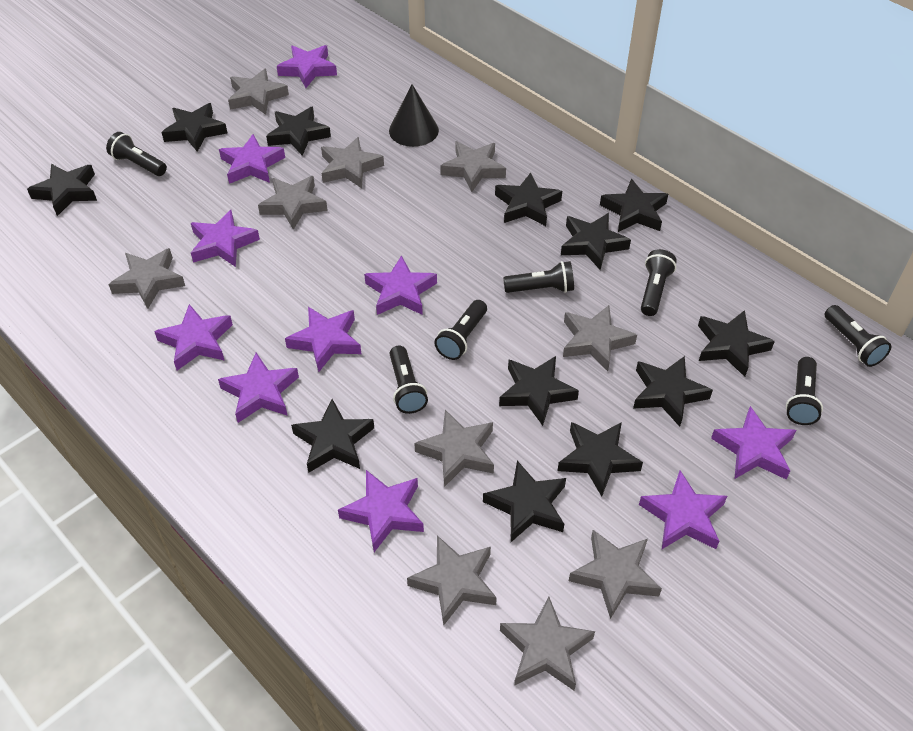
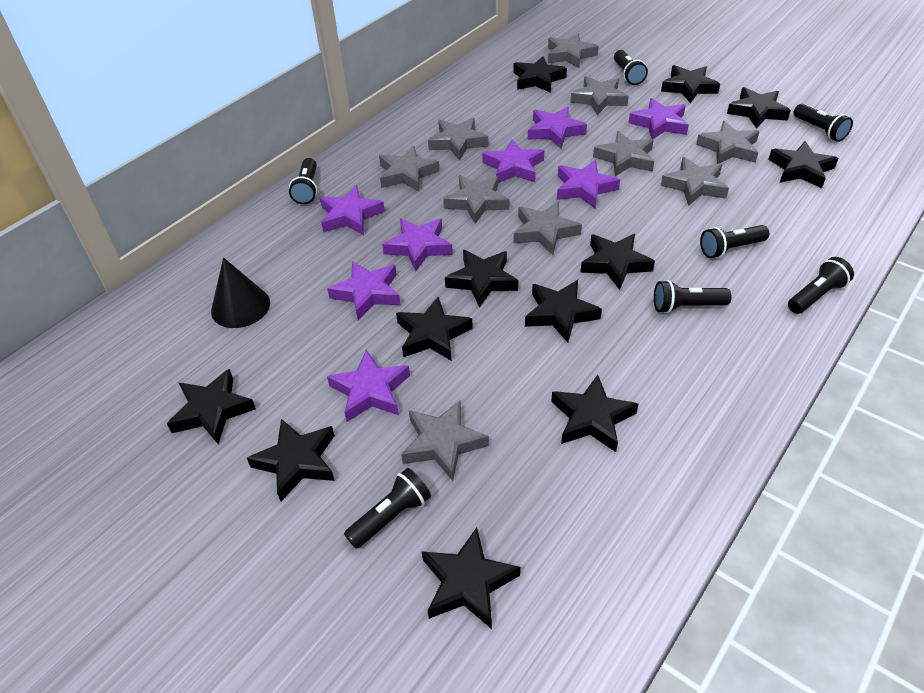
purple star: 10 -> 8

